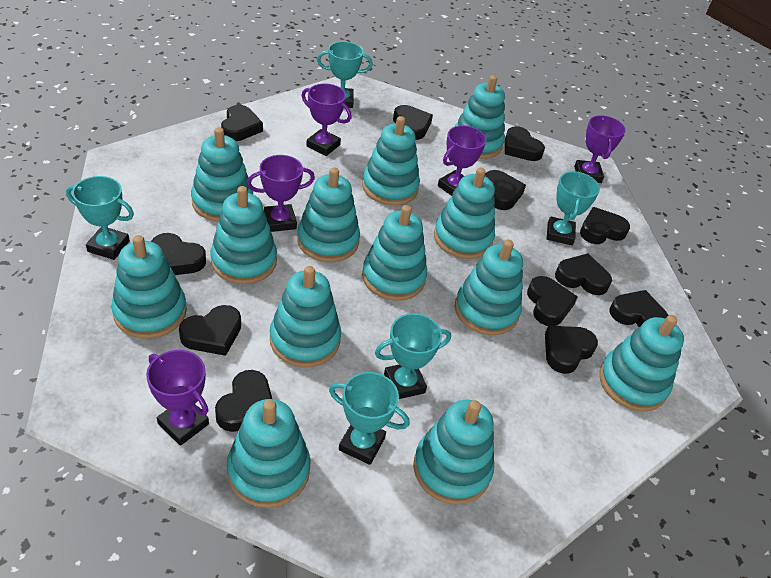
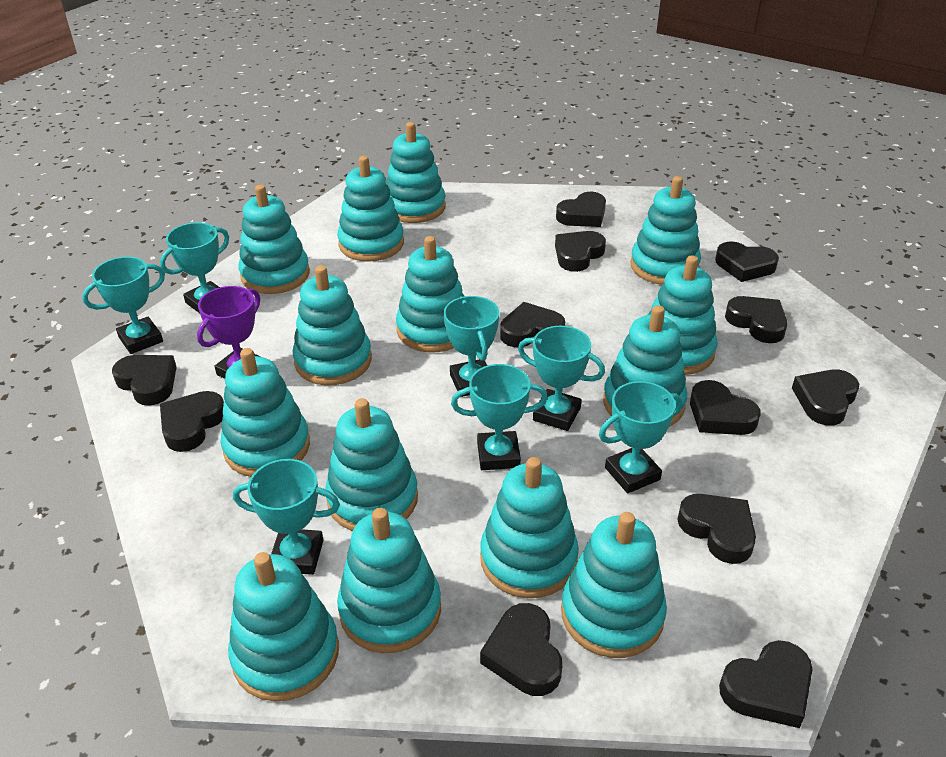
purple trophy: 5 -> 1
turquoise stacking toy: 13 -> 14
turquoise trophy: 5 -> 7

